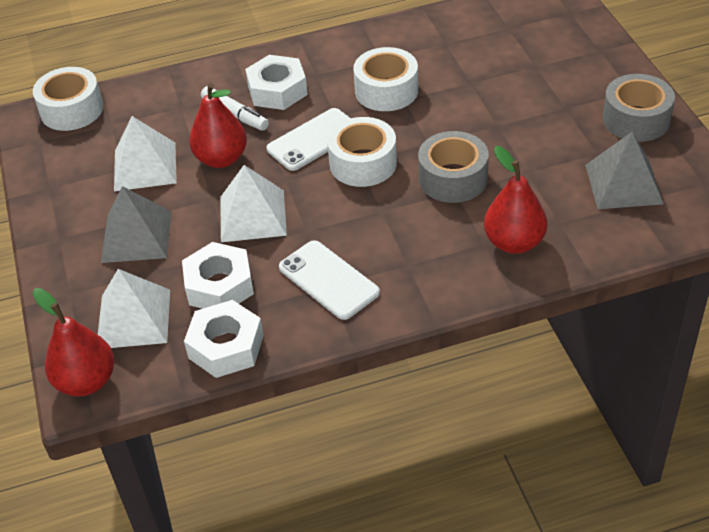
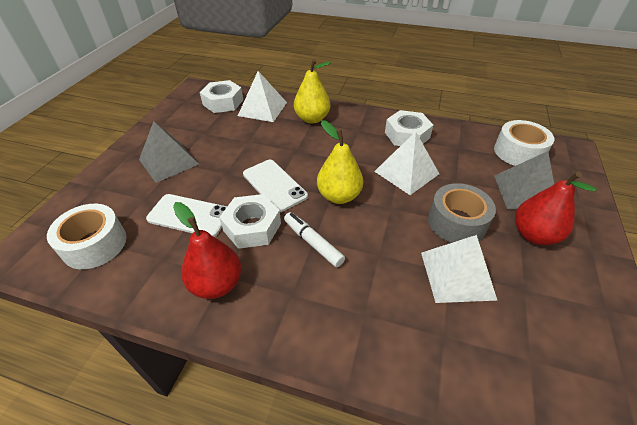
grey tape: 2 -> 1
red pear: 3 -> 2
white tape: 3 -> 2
yellow pear: 0 -> 2

